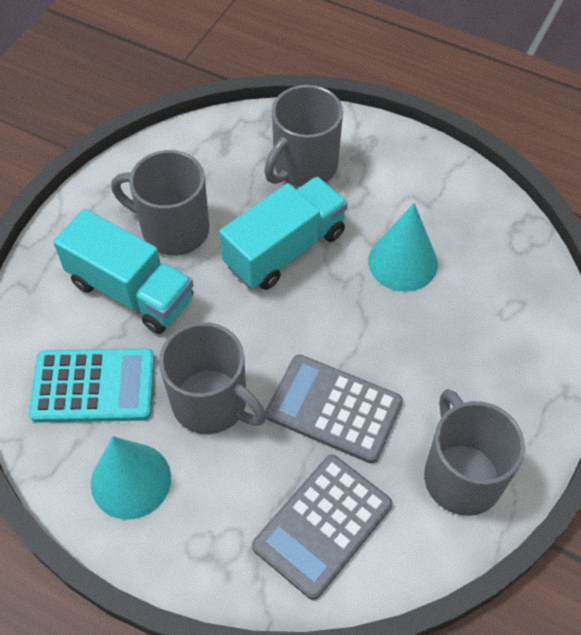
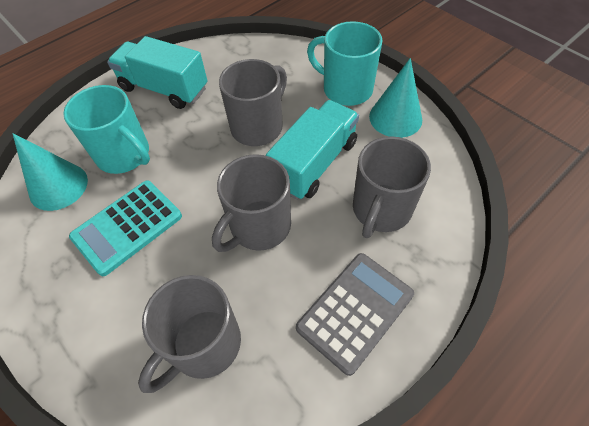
grey calculator: 2 -> 1
turquoise mug: 0 -> 2

